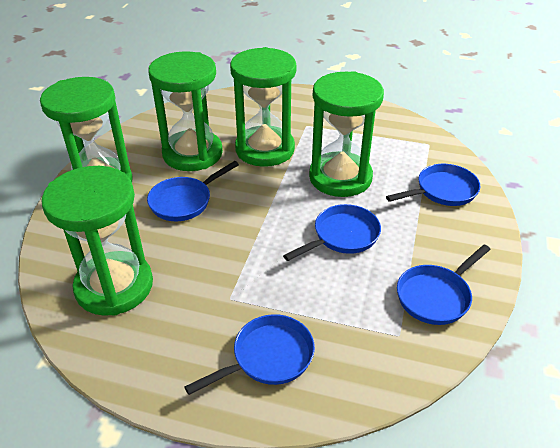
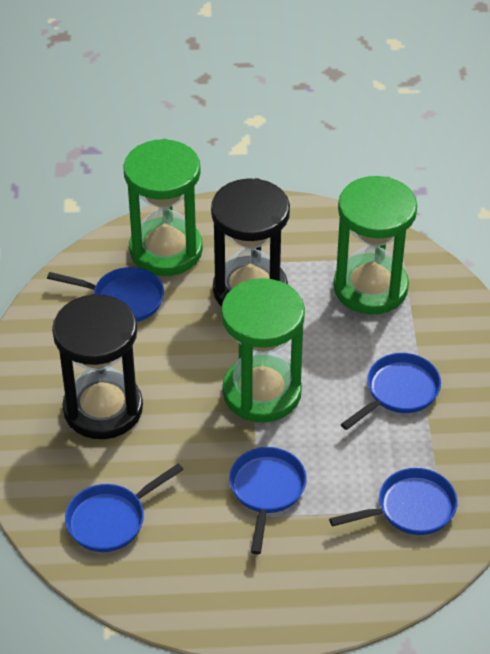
black hourglass: 0 -> 2
green hourglass: 5 -> 3

